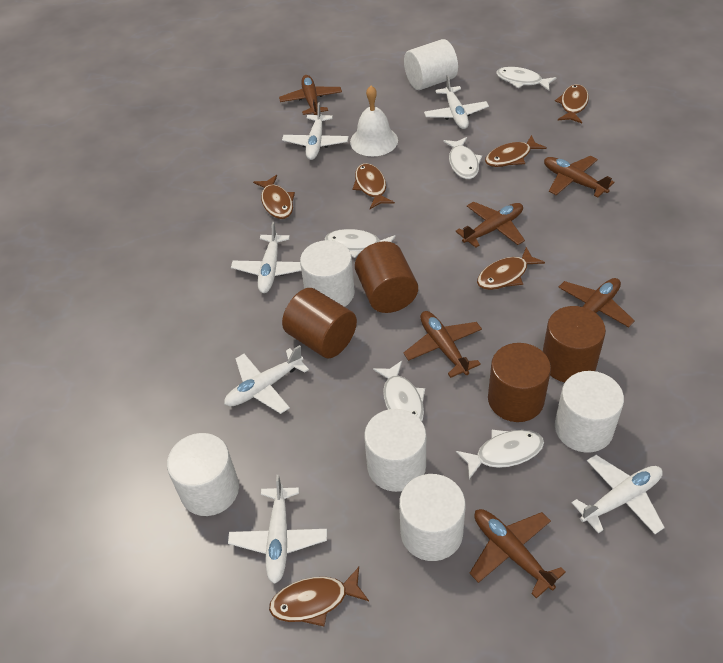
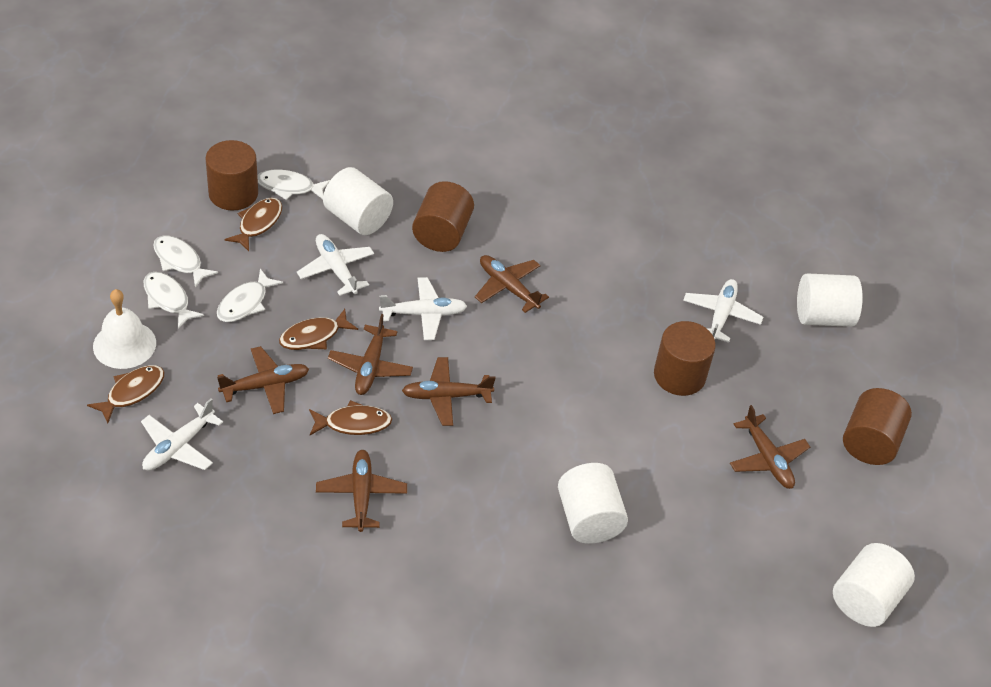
brown fish: 6 -> 4
white cylinder: 6 -> 4
white fish: 5 -> 4
white plane: 6 -> 4

